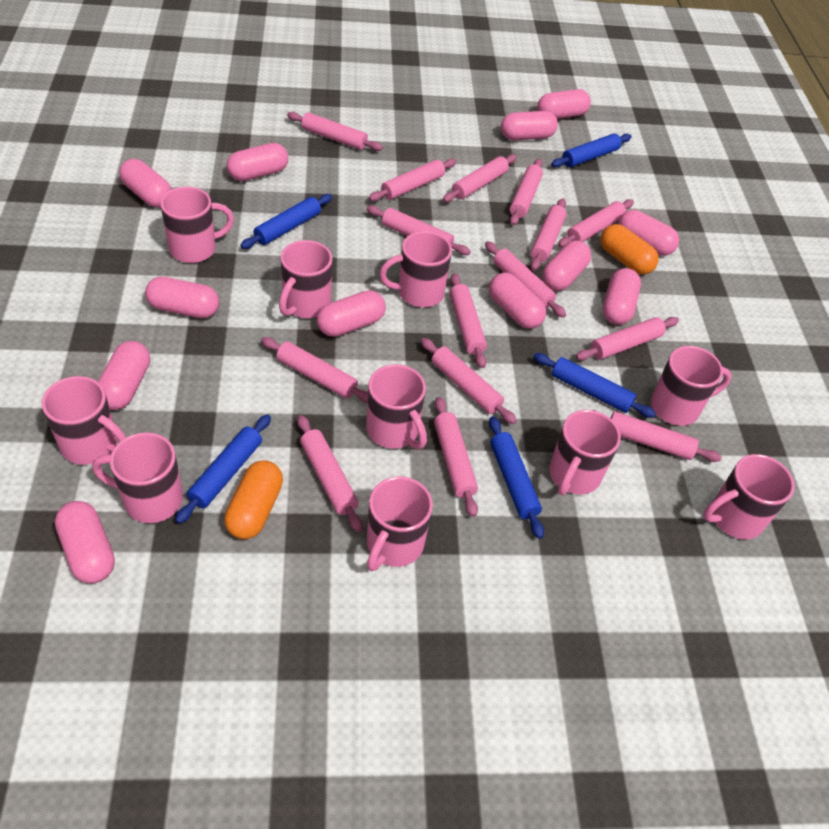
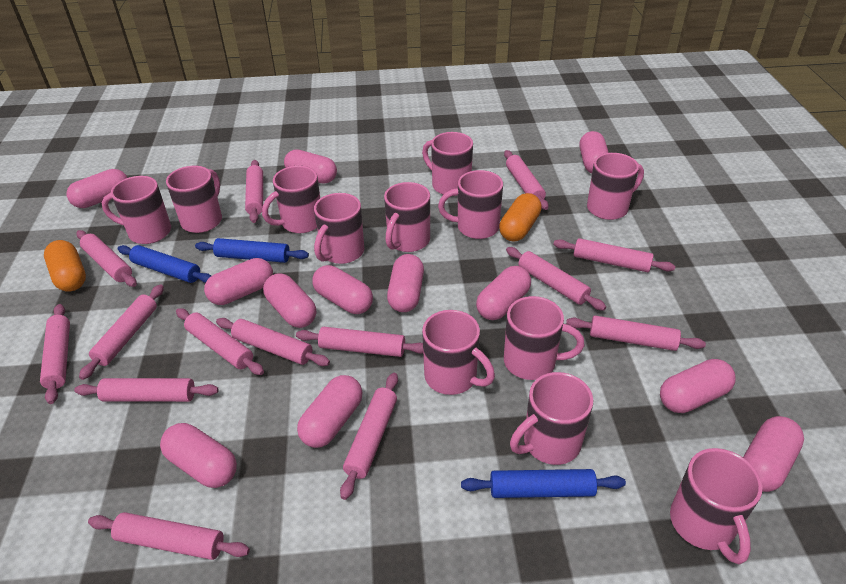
blue rolling pin: 5 -> 3
pink mug: 10 -> 12
pink rolling pin: 15 -> 14

